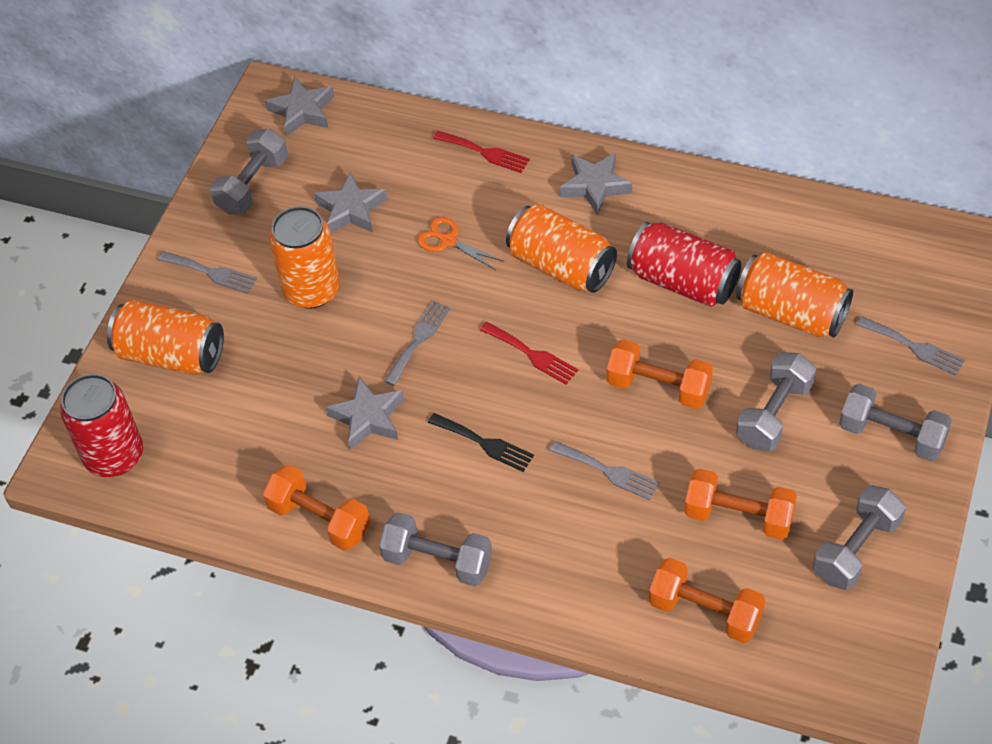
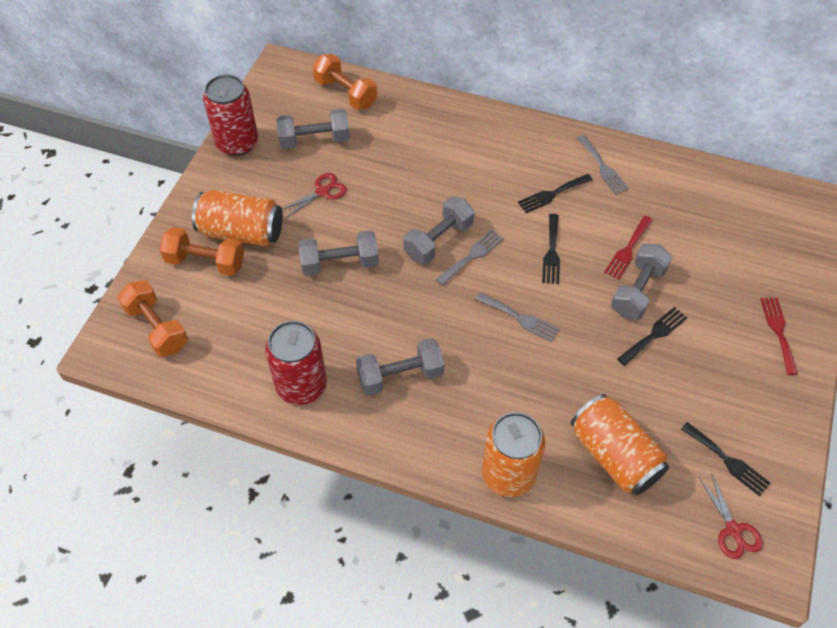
black fork: 1 -> 4
grey fork: 4 -> 3
grey star: 4 -> 0
orange can: 4 -> 3
orange dumbbell: 4 -> 3
orange scissors: 1 -> 0
red scissors: 0 -> 2

